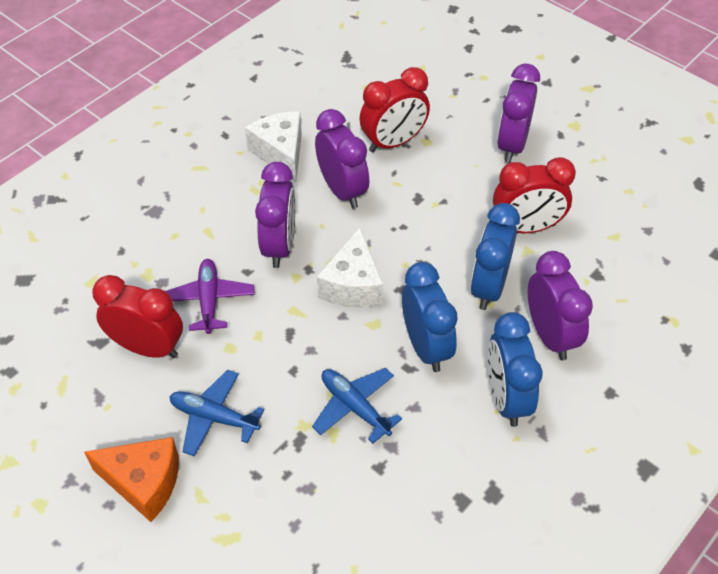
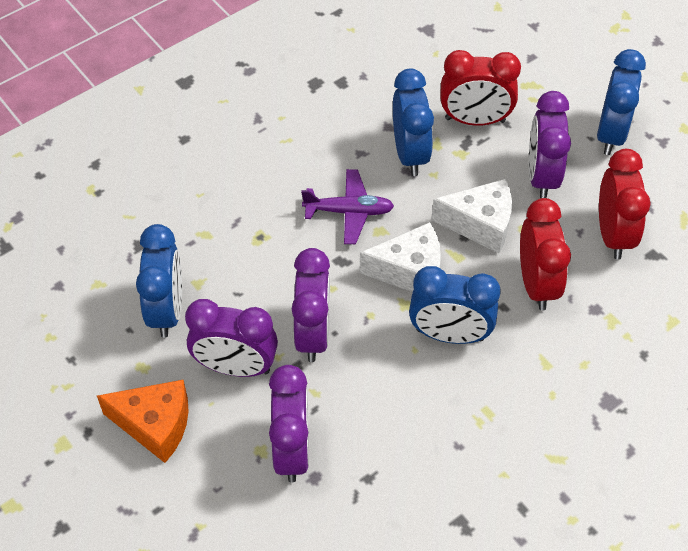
blue clock: 3 -> 4
blue plane: 2 -> 0

